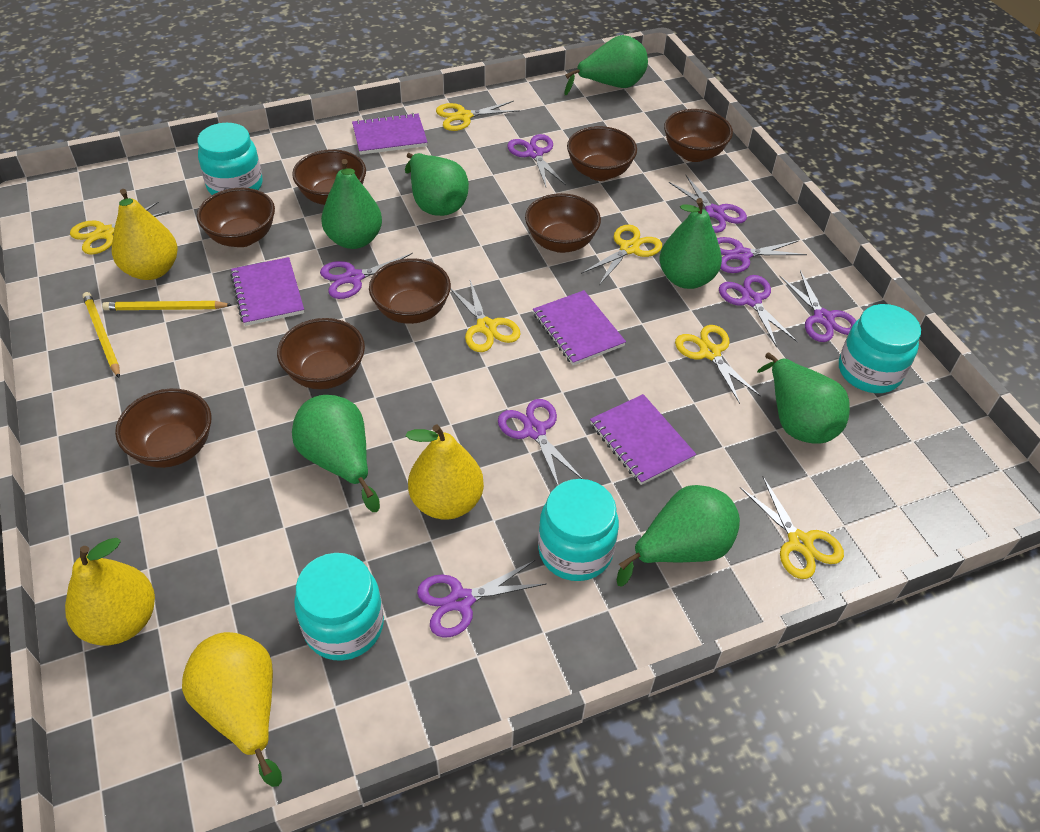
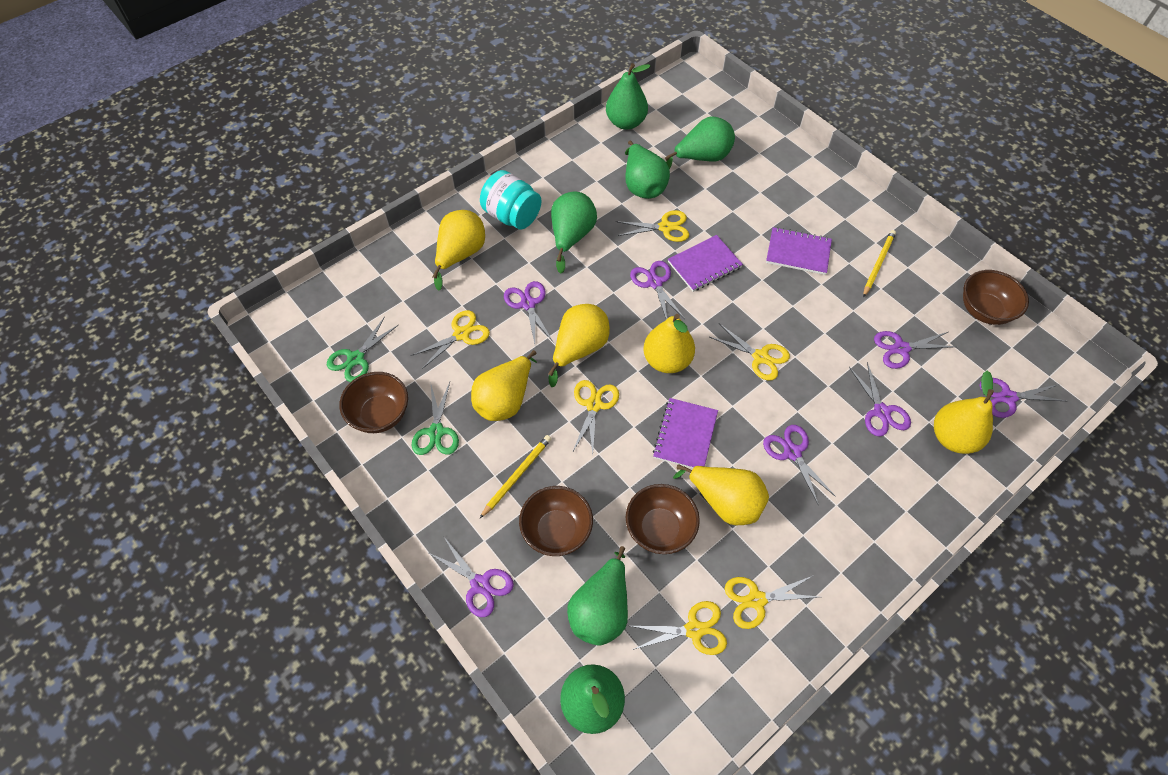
brown bowl: 8 -> 4
green pear: 7 -> 6
green scissors: 0 -> 2
purple notebook: 4 -> 3
purple scissors: 8 -> 7
turquoise jar: 4 -> 1
yellow pear: 4 -> 6

